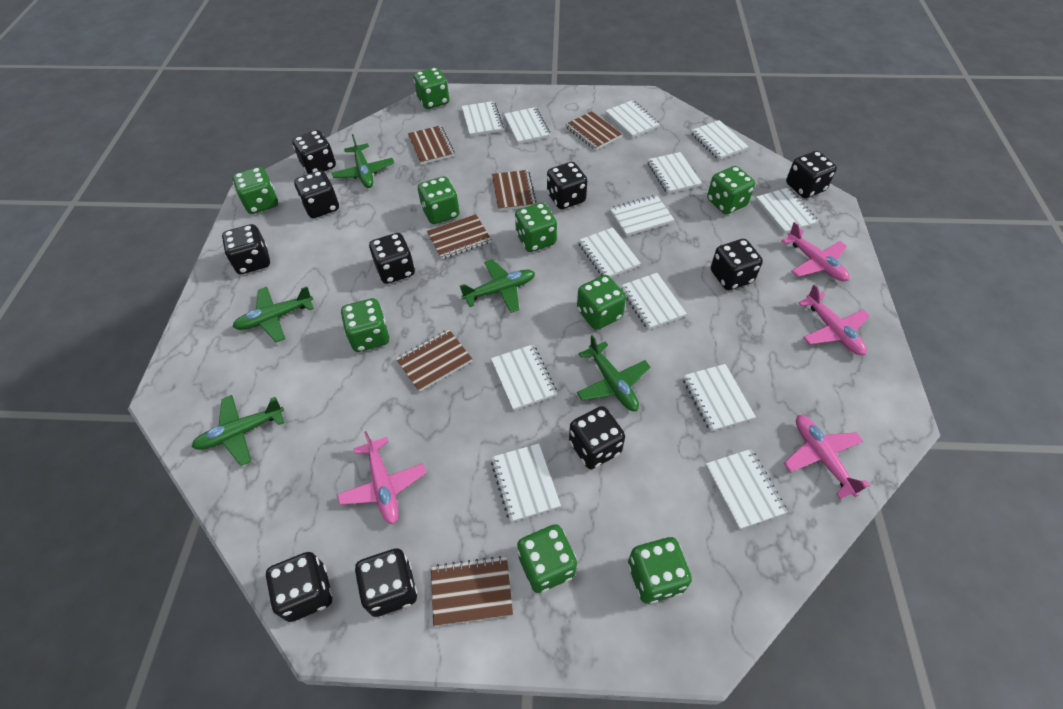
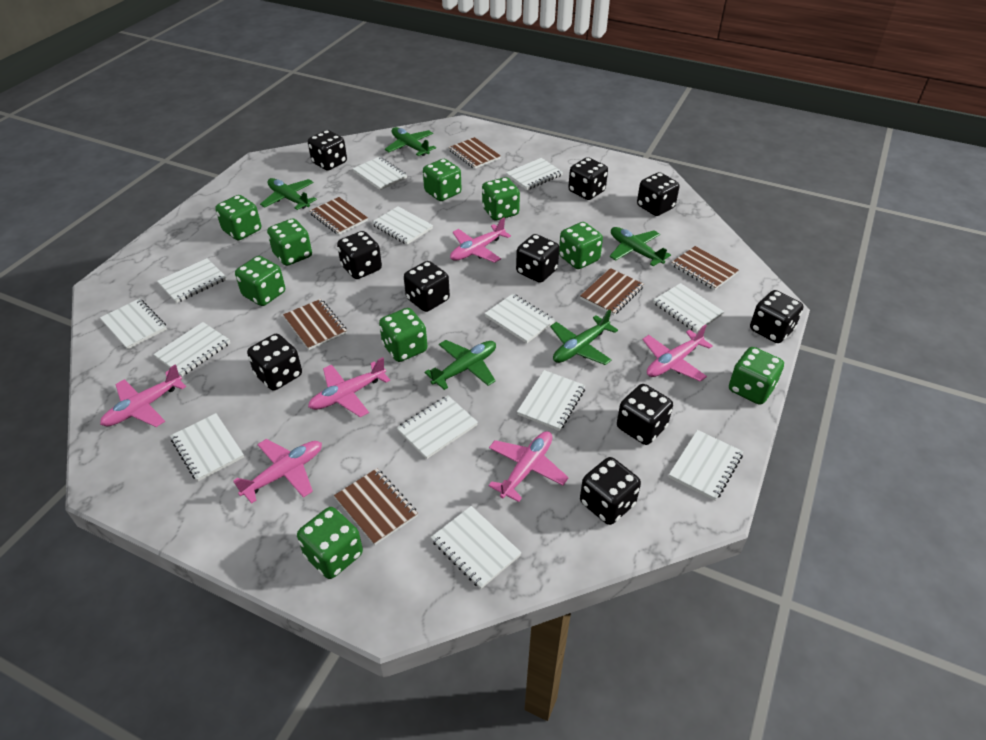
pink plane: 4 -> 6

